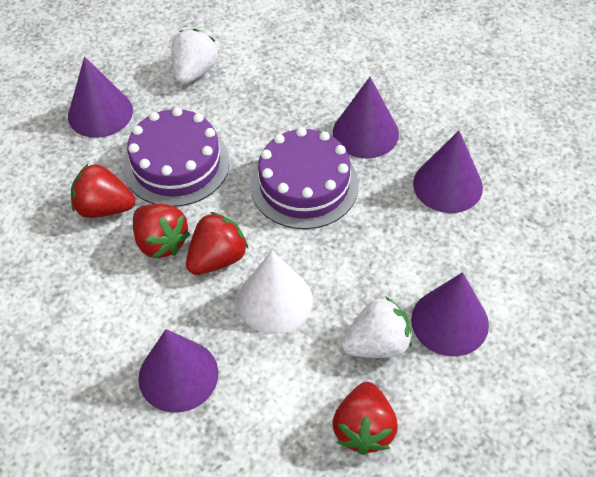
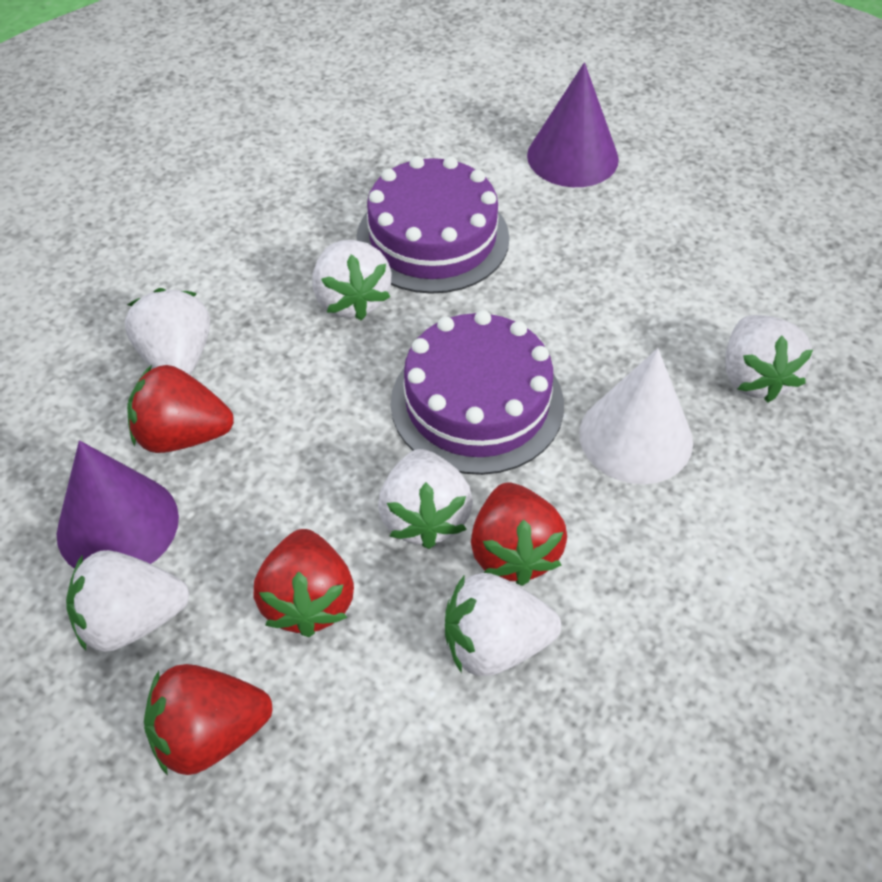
purple cone: 5 -> 2
white strawberry: 2 -> 6

